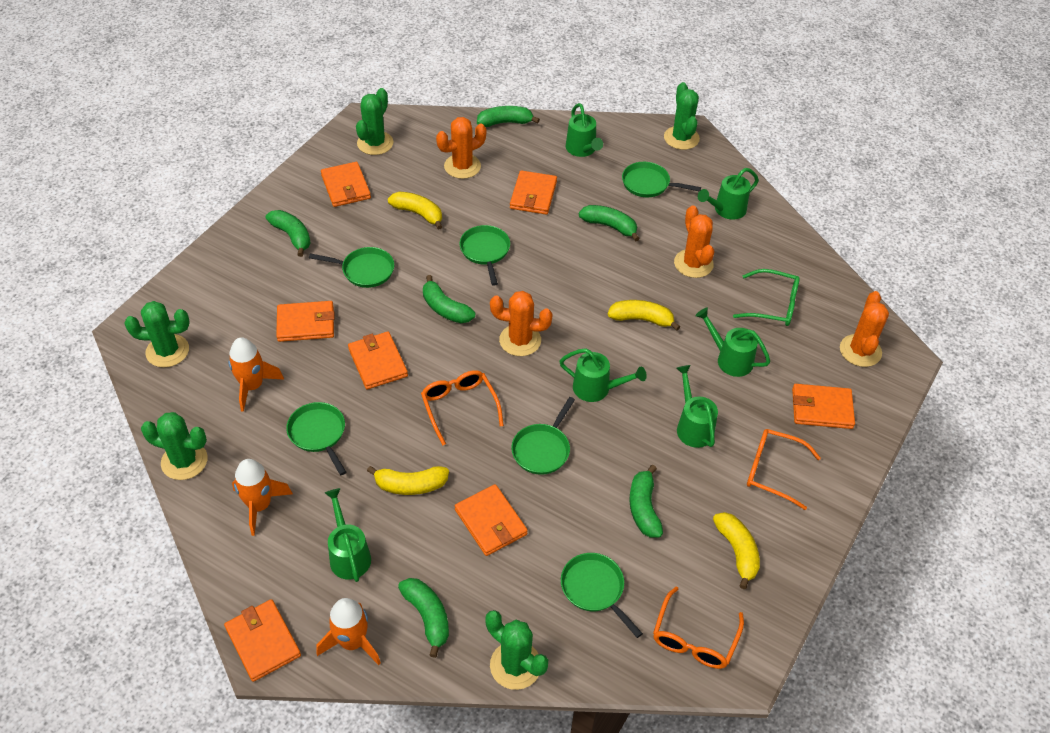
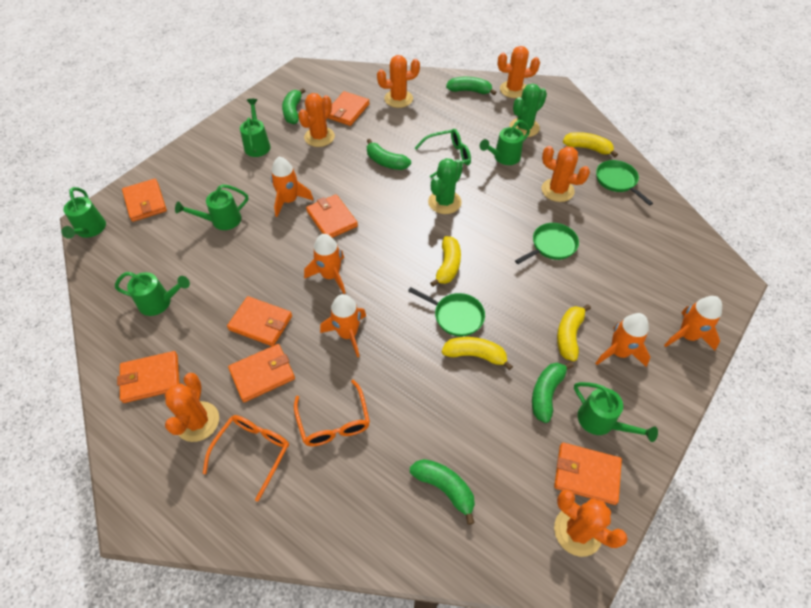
green banana: 6 -> 5
green cactus: 5 -> 2
green pan: 6 -> 3
orange cactus: 4 -> 6
orange glasses: 3 -> 2
orange rocket: 3 -> 5

